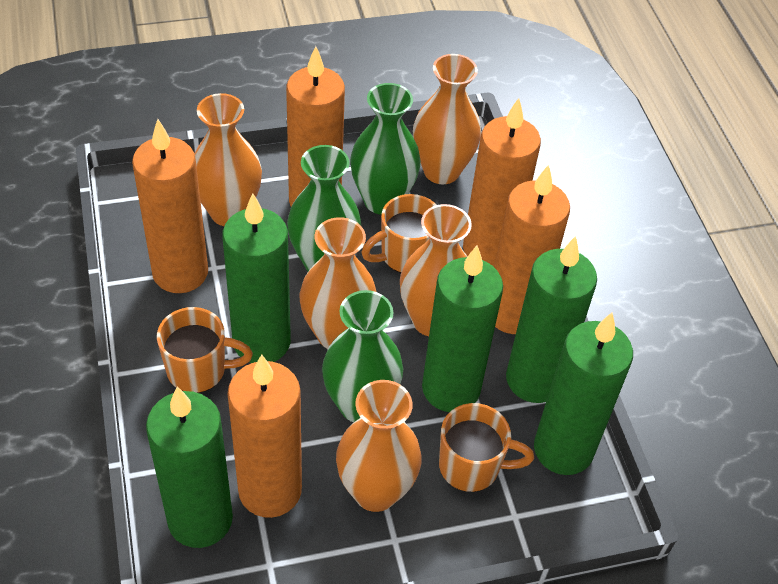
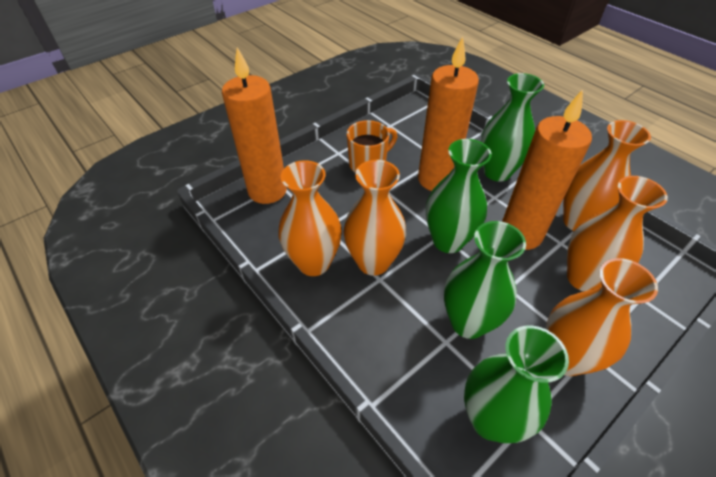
green candle: 5 -> 0
green vase: 3 -> 4
orange candle: 5 -> 3
orange mug: 3 -> 1

